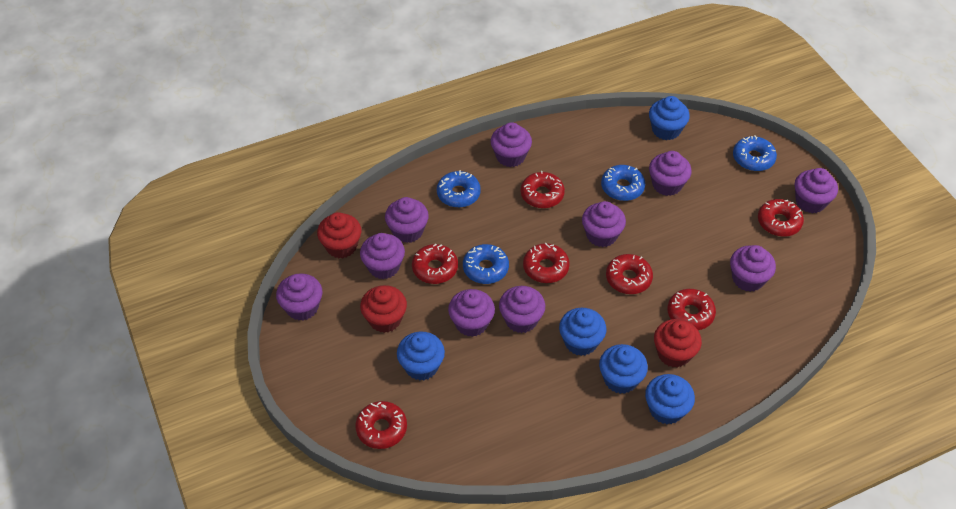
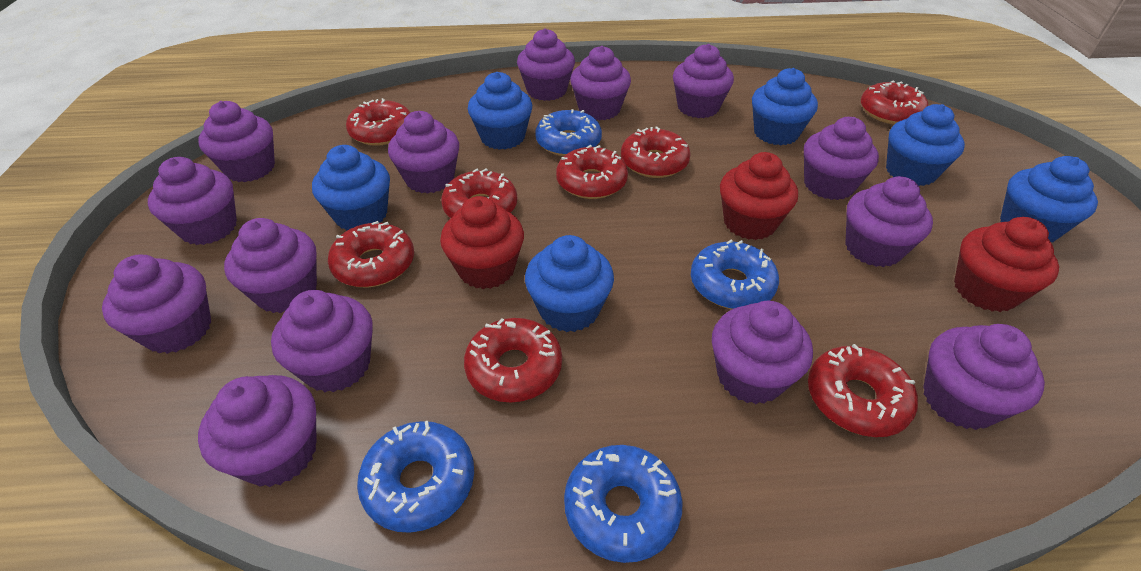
blue cupcake: 5 -> 6
purple cupcake: 10 -> 14
red donut: 7 -> 8

